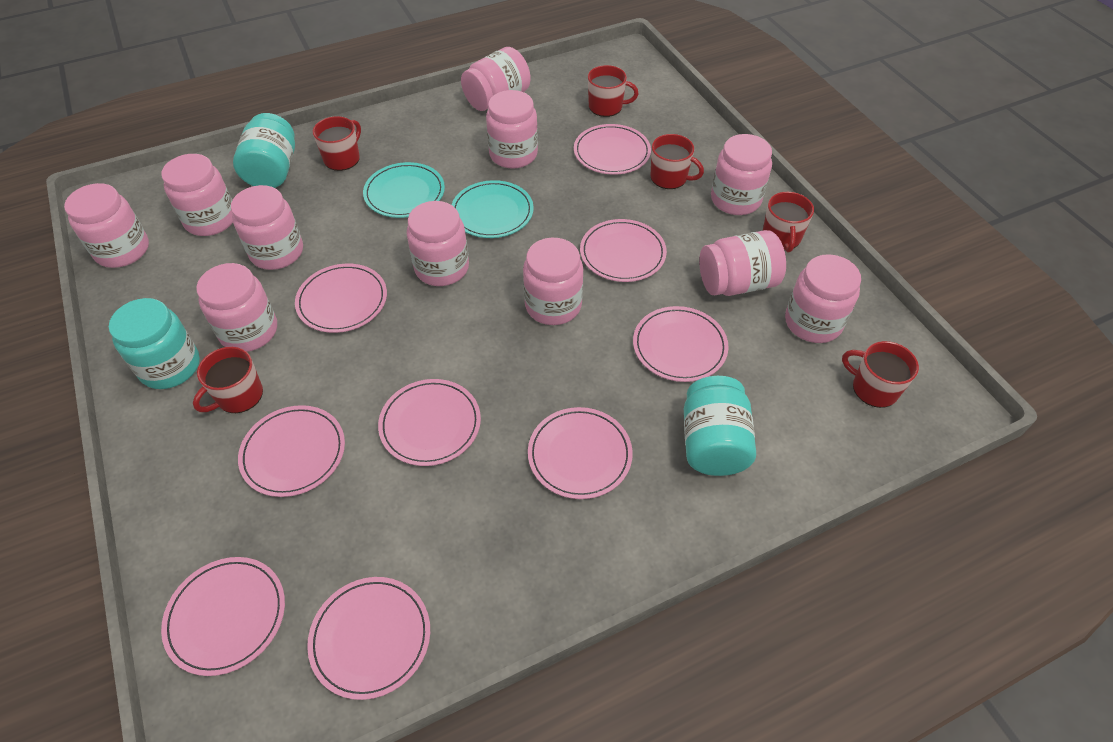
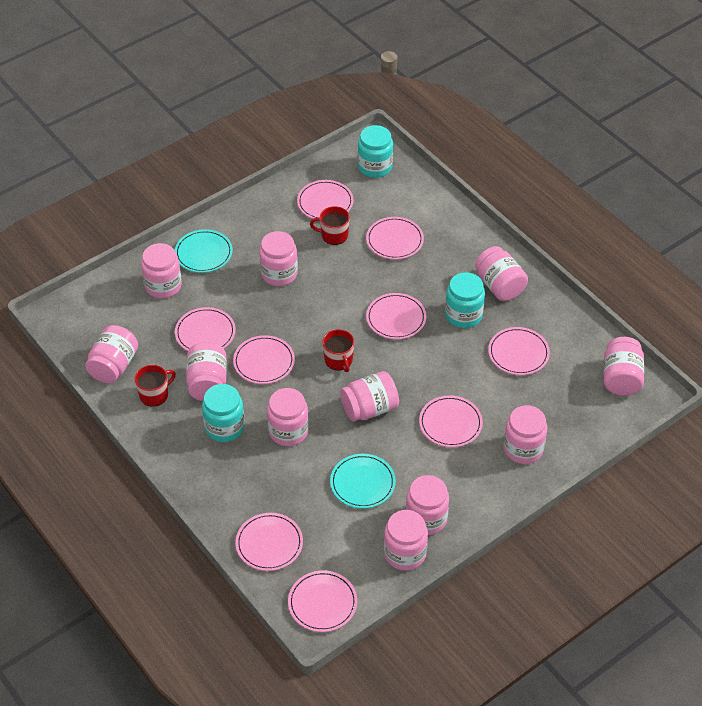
red mug: 6 -> 3

